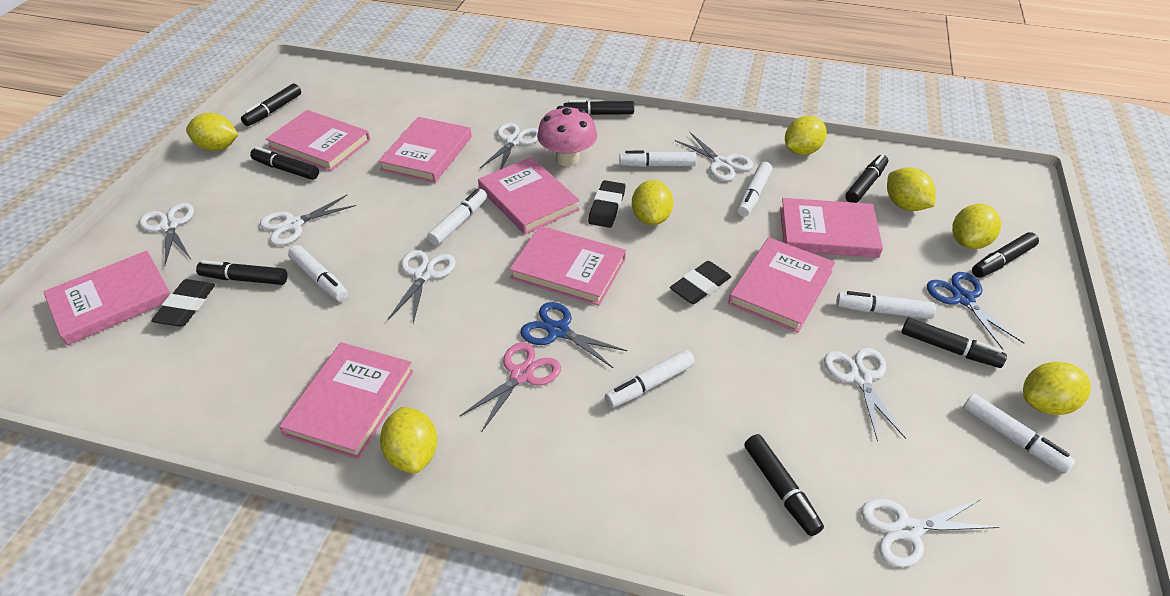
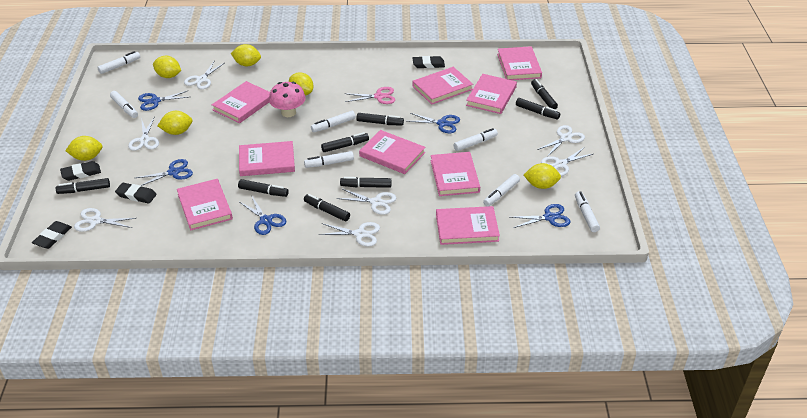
black eraser: 3 -> 4
blue scissors: 2 -> 5
pink book: 8 -> 9
yellow lemon: 7 -> 6

